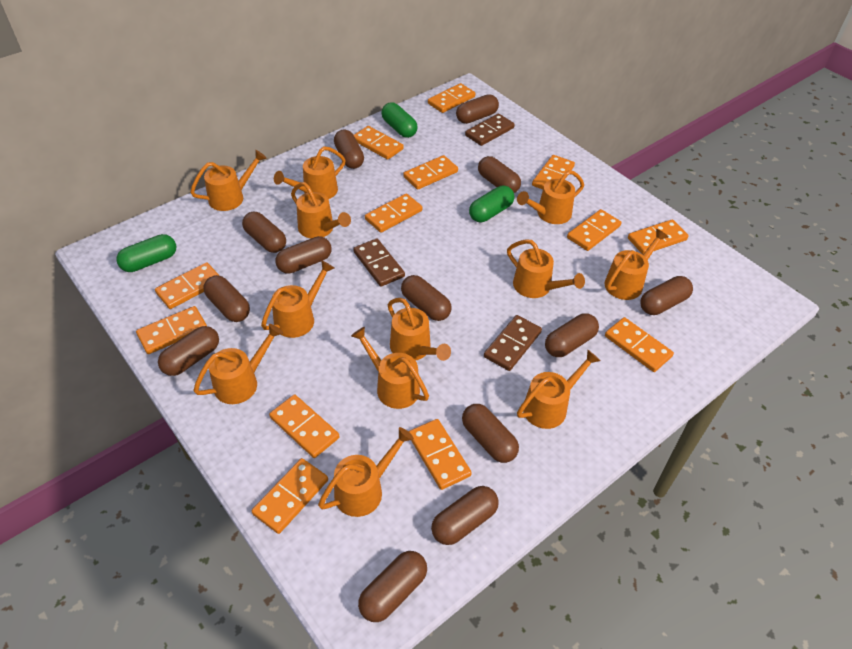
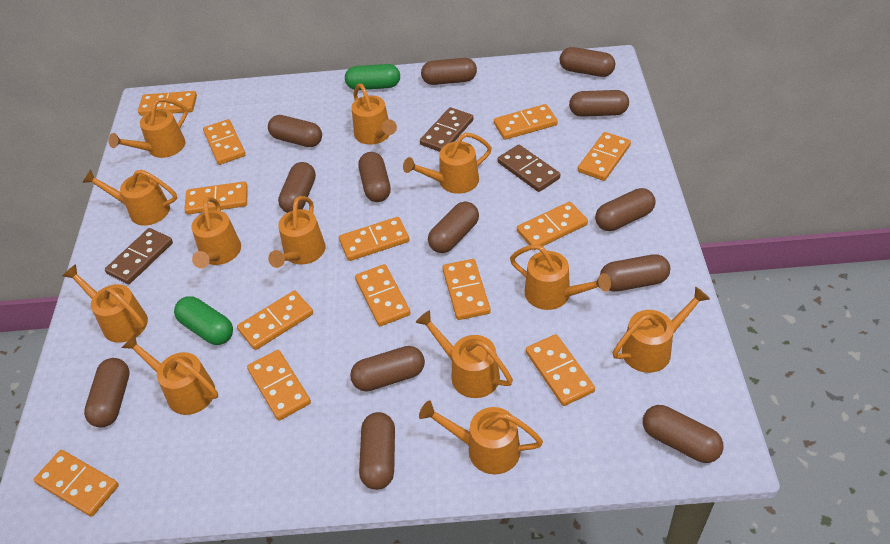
green capsule: 3 -> 2

